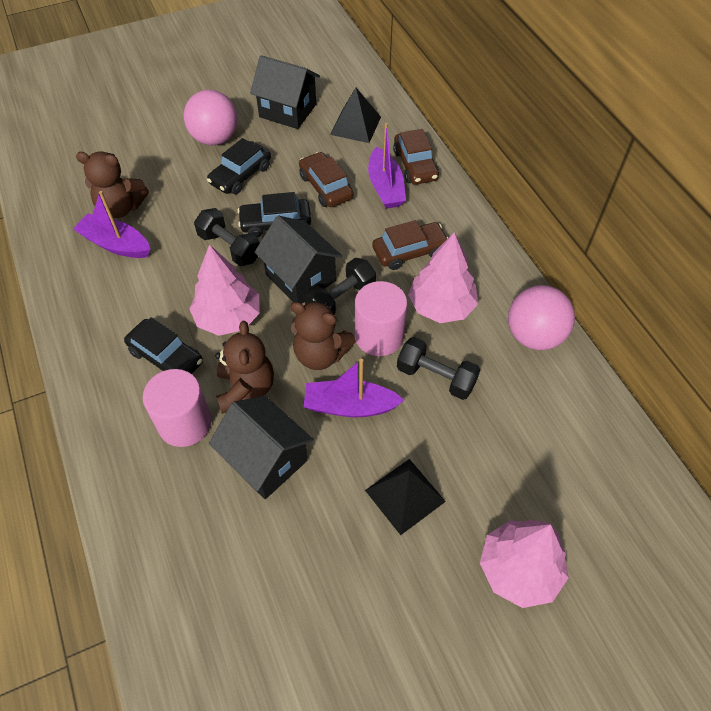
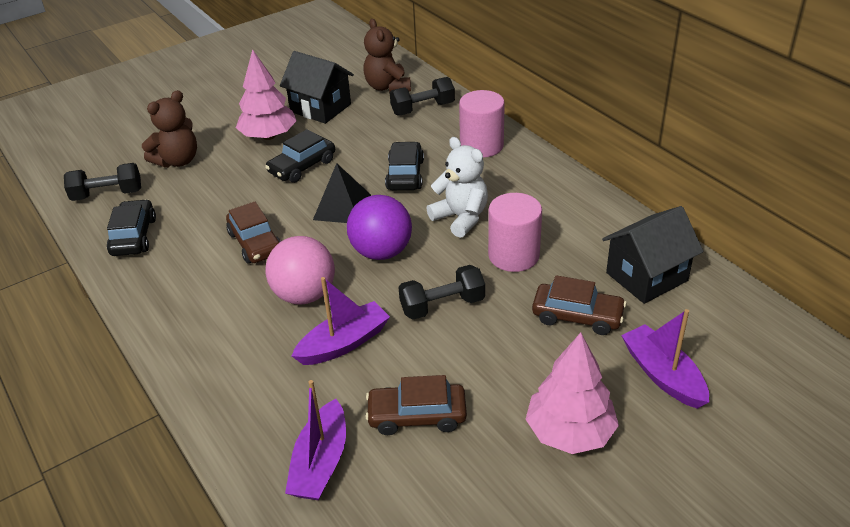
black house: 3 -> 2
black pyramid: 2 -> 1
brown teddy bear: 3 -> 2
pink ball: 2 -> 1
pink tree: 3 -> 2
purple ball: 0 -> 1
white teddy bear: 0 -> 1

